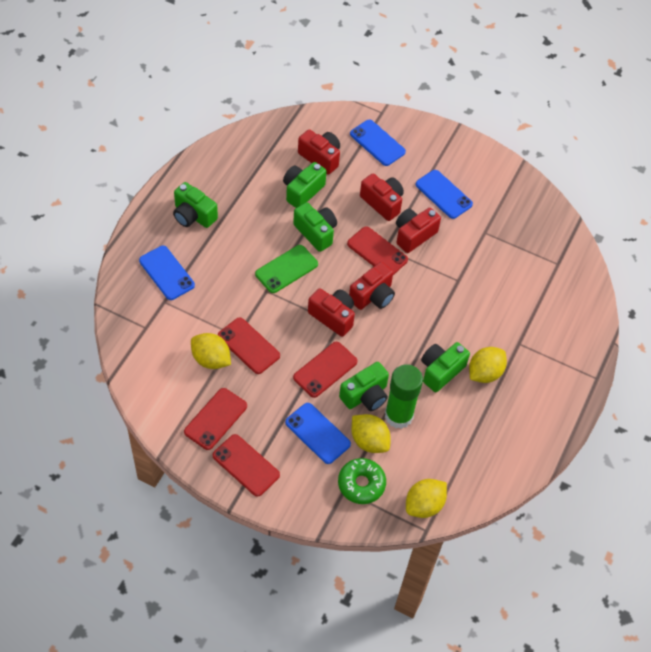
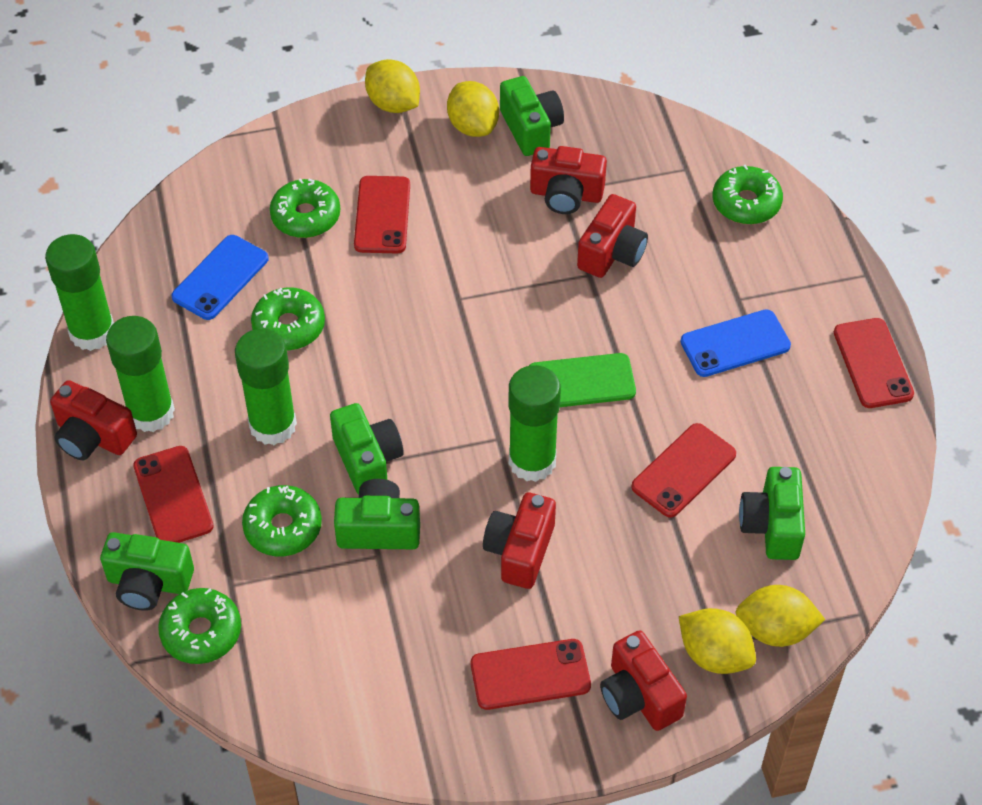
blue phone: 4 -> 2
green donut: 1 -> 5
green glue stick: 1 -> 4

